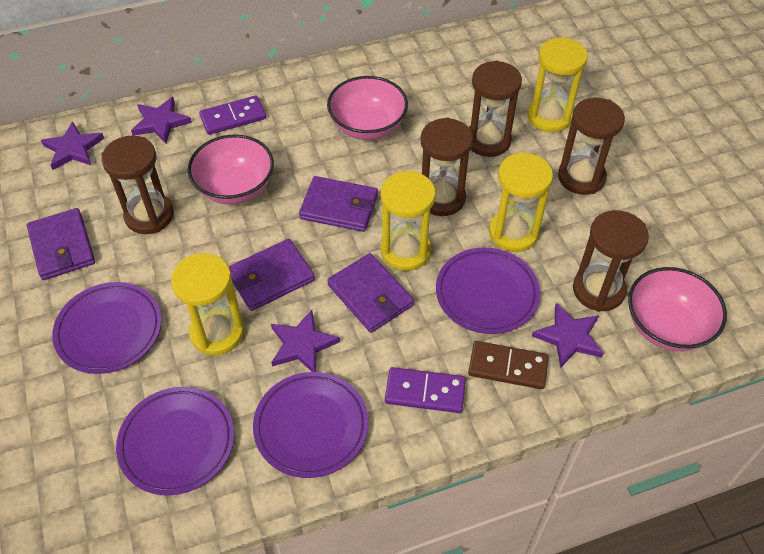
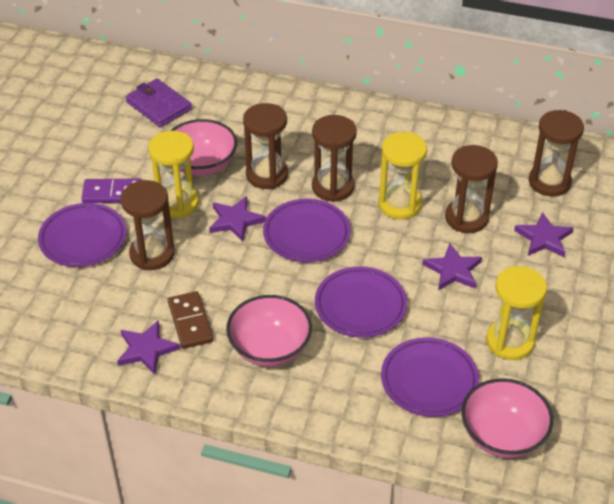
purple domino: 2 -> 1
purple wallet: 4 -> 1
yellow hourglass: 4 -> 3

